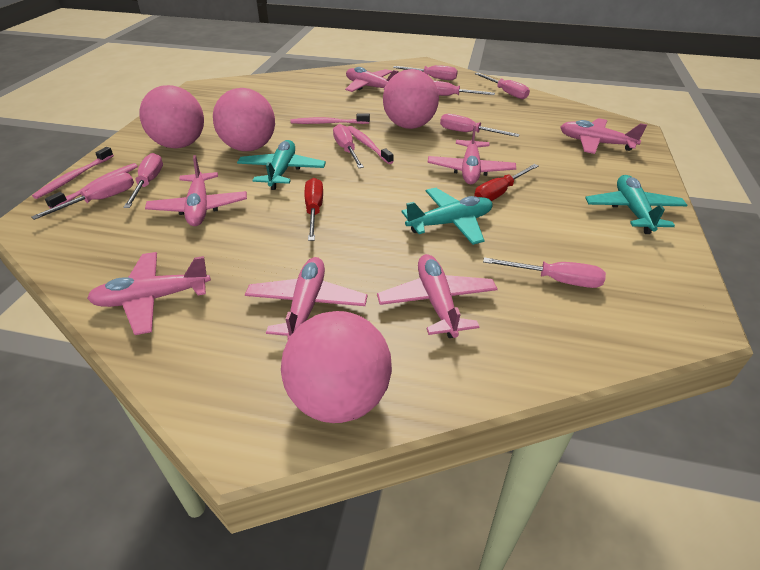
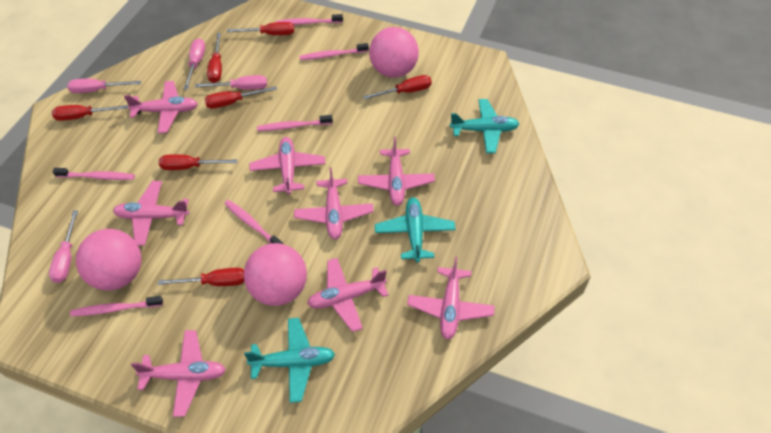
pink ball: 4 -> 3
pink plane: 7 -> 8
pink screwdriver: 8 -> 4
pink toothbrush: 4 -> 6
red screwdriver: 2 -> 7

